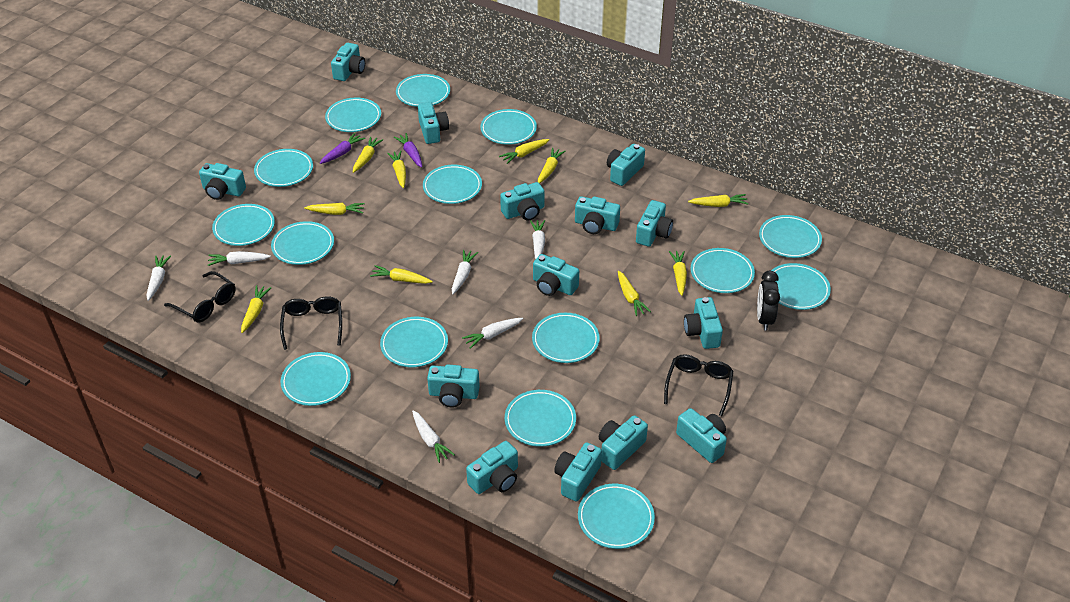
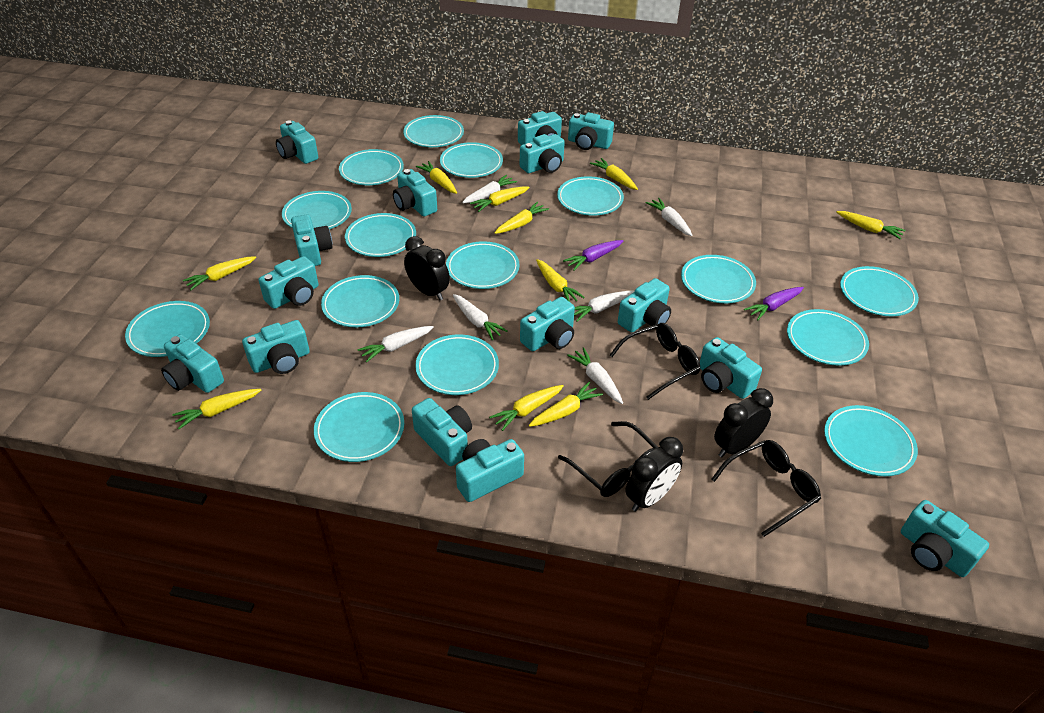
black clock: 1 -> 3
turquoise camera: 14 -> 15

